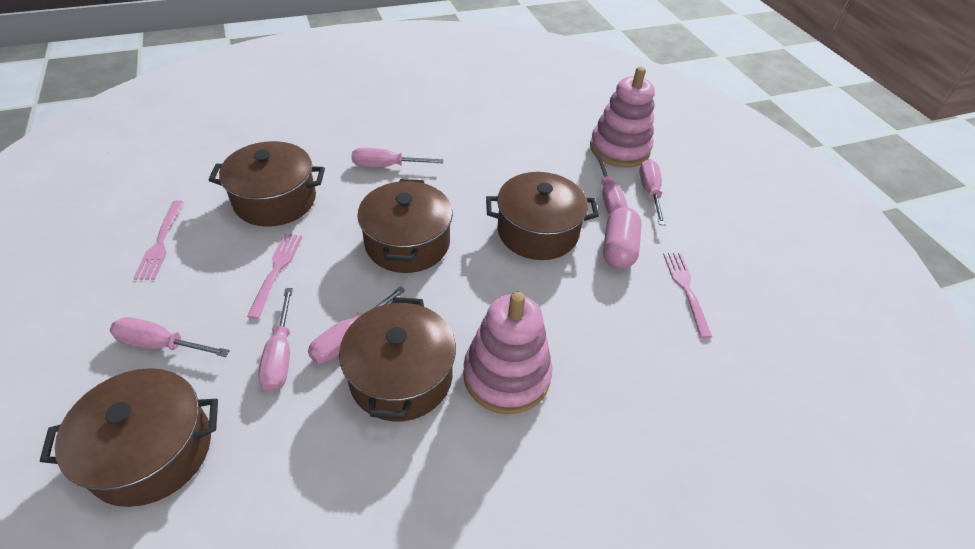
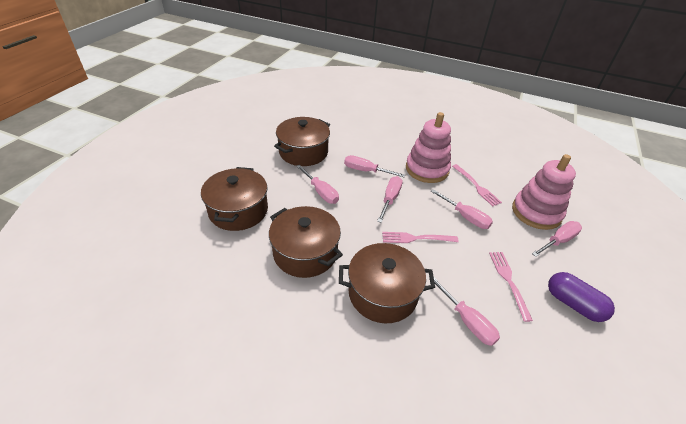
brown pot: 5 -> 4
pink capsule: 1 -> 0
purple capsule: 0 -> 1

